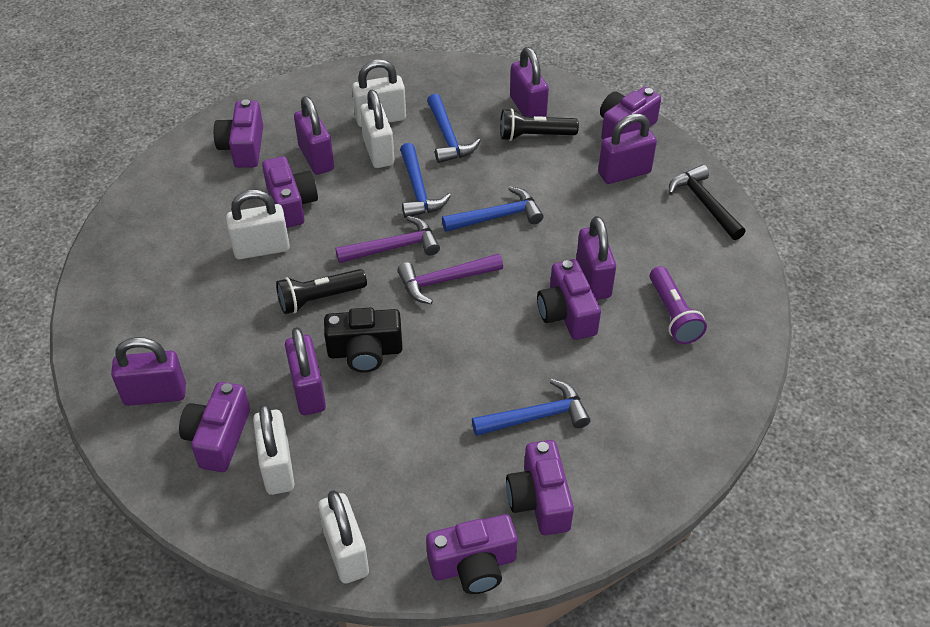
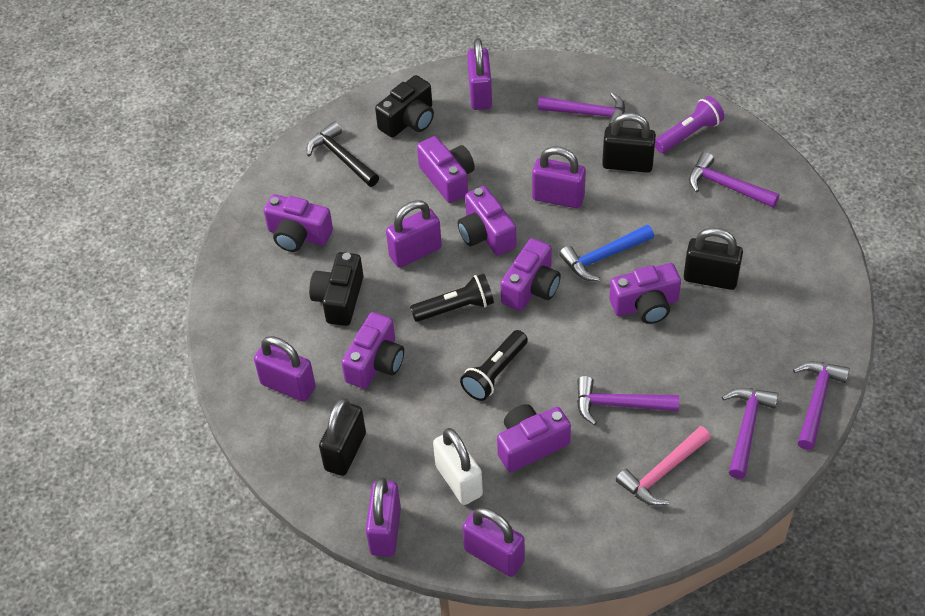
black camera: 1 -> 2
black padlock: 0 -> 3
blue hammer: 4 -> 1
pink hammer: 0 -> 1
purple hammer: 2 -> 5
white padlock: 5 -> 1

